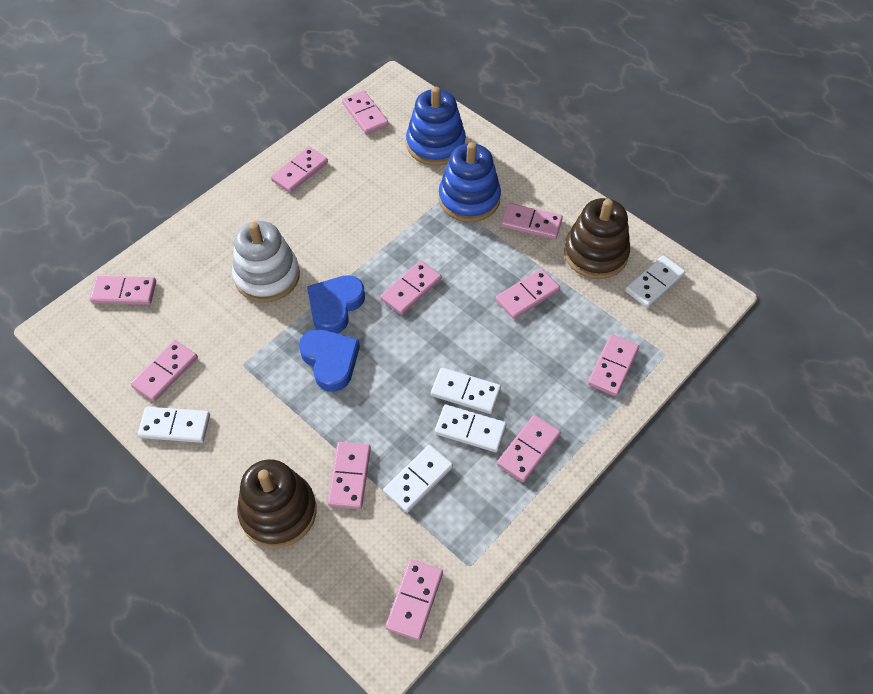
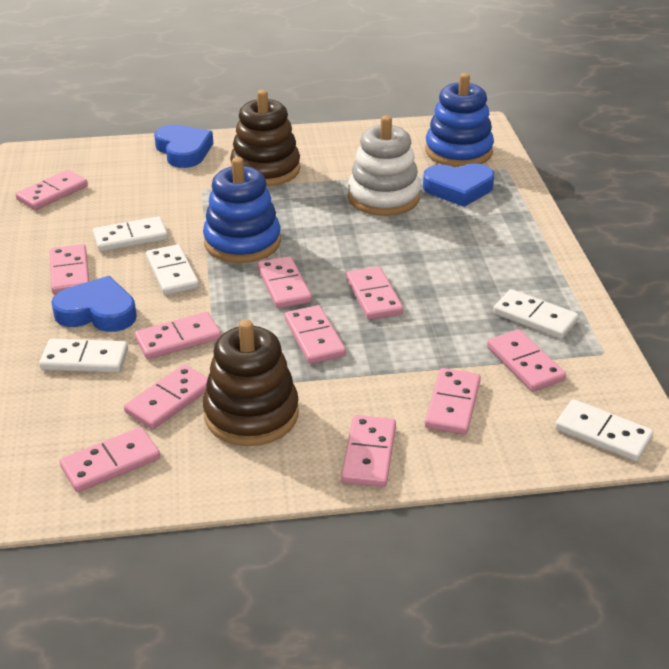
blue heart: 2 -> 3

